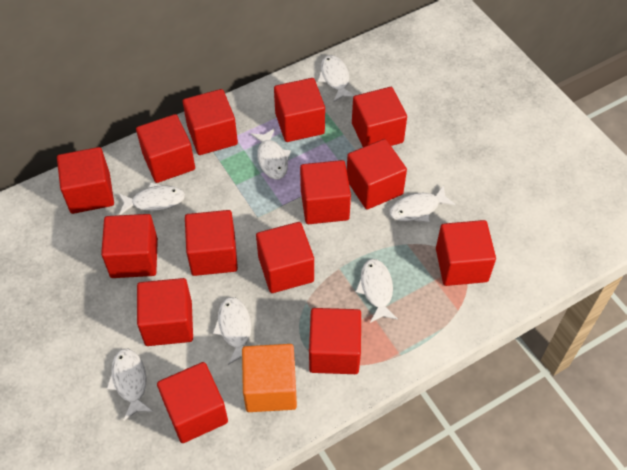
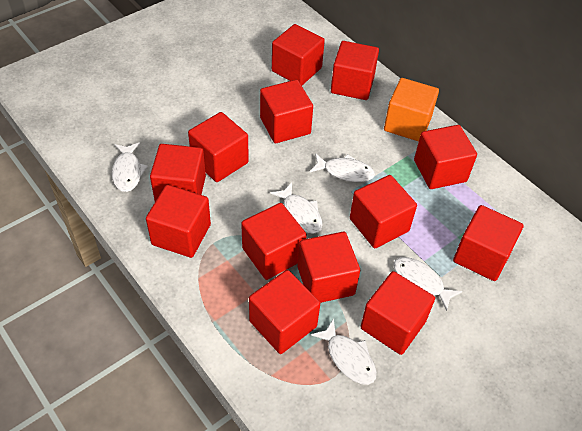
red cube: 14 -> 13
white fish: 7 -> 5

